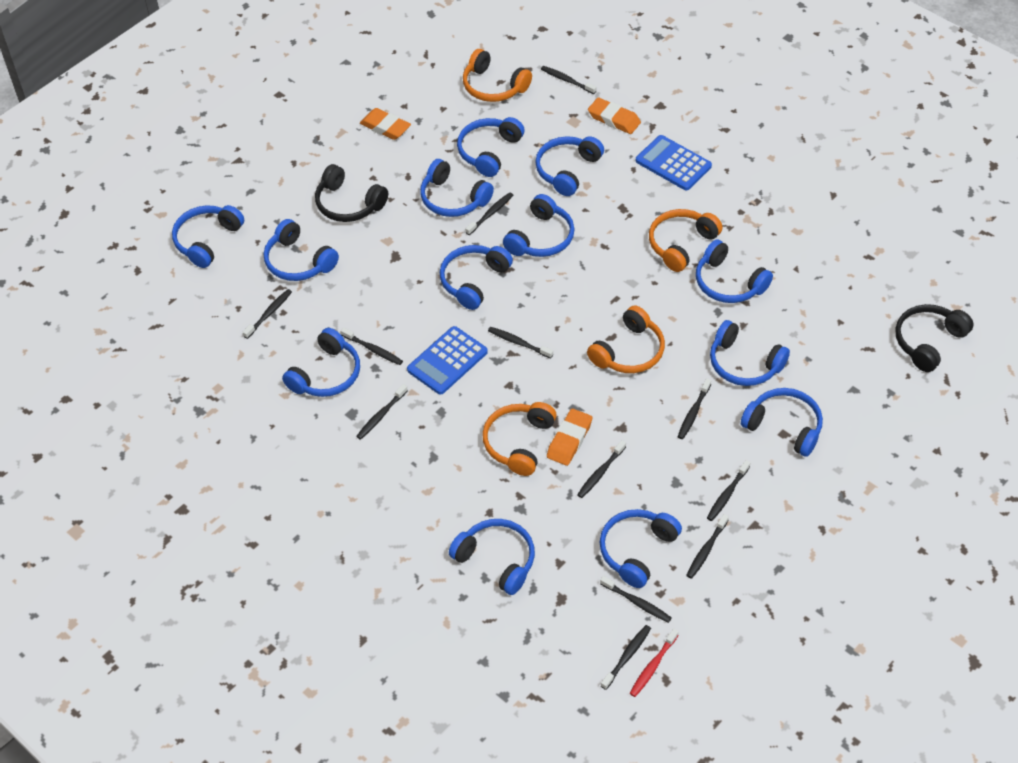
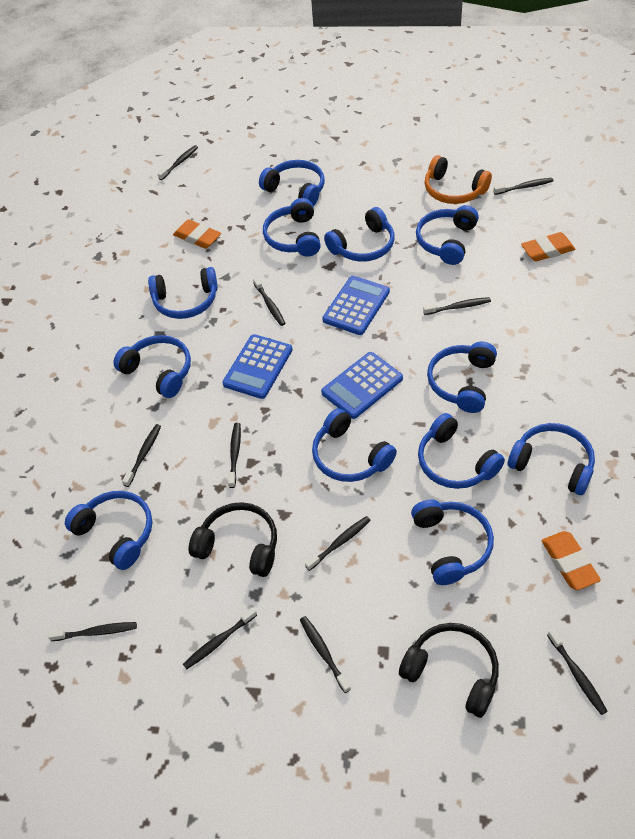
black toothbrush: 12 -> 11
blue calculator: 2 -> 3
blue headphones: 13 -> 12
orange headphones: 4 -> 1
red toothbrush: 1 -> 0

